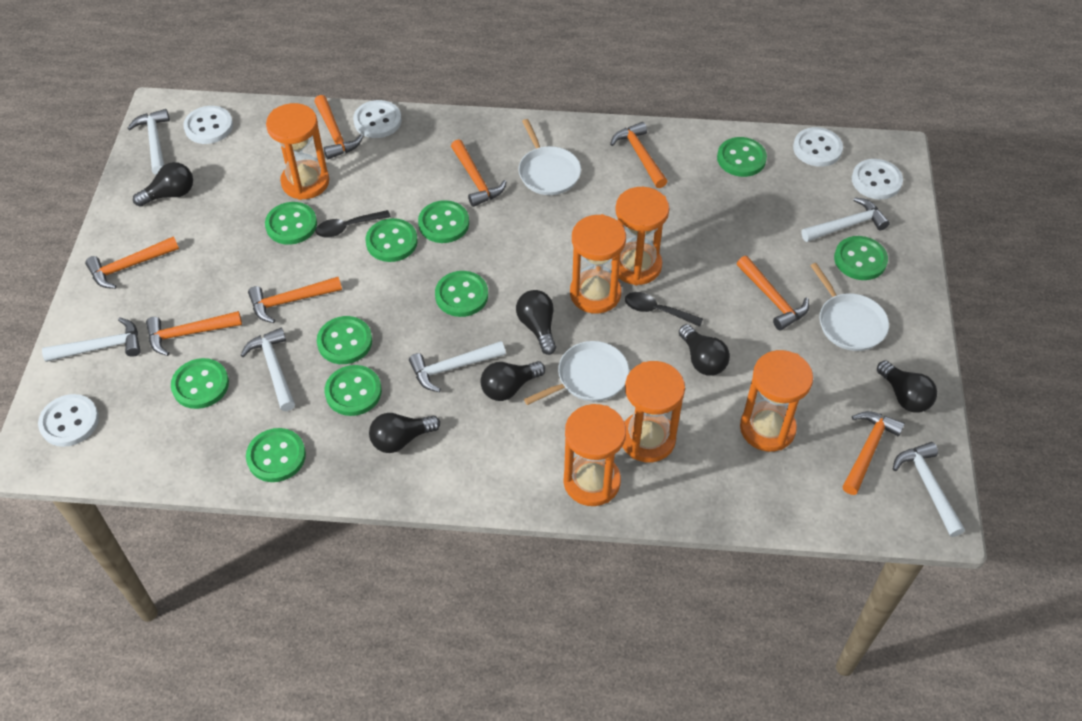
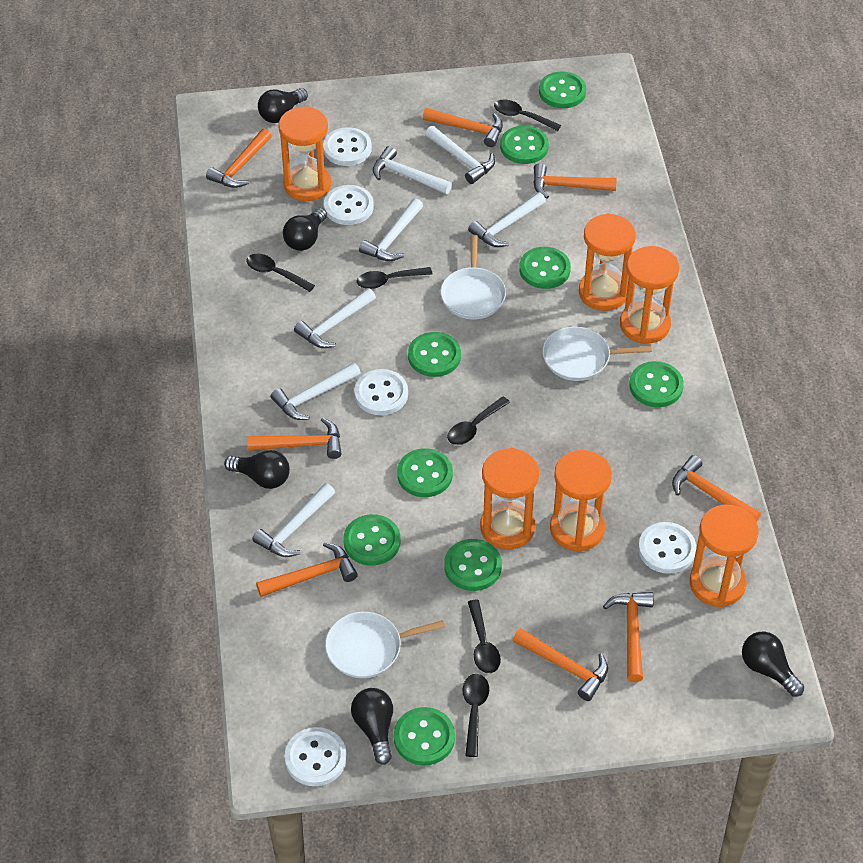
black light bulb: 6 -> 5
black spoon: 2 -> 6
green button: 10 -> 9
white hammer: 6 -> 7

